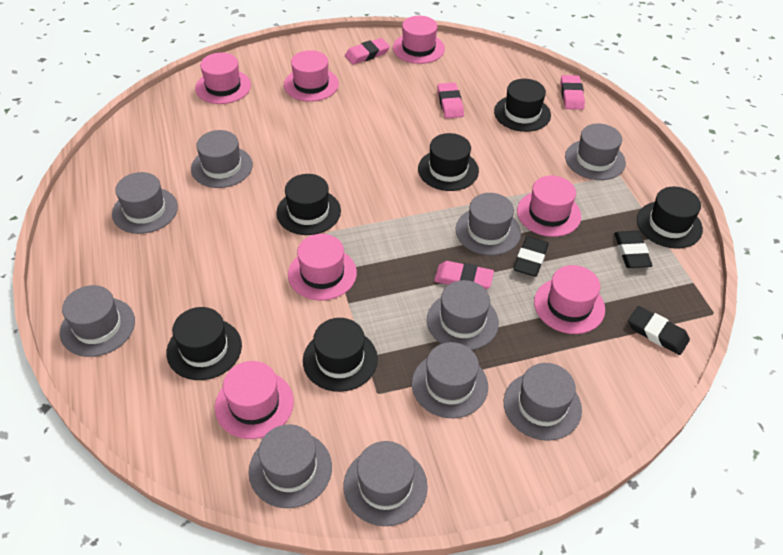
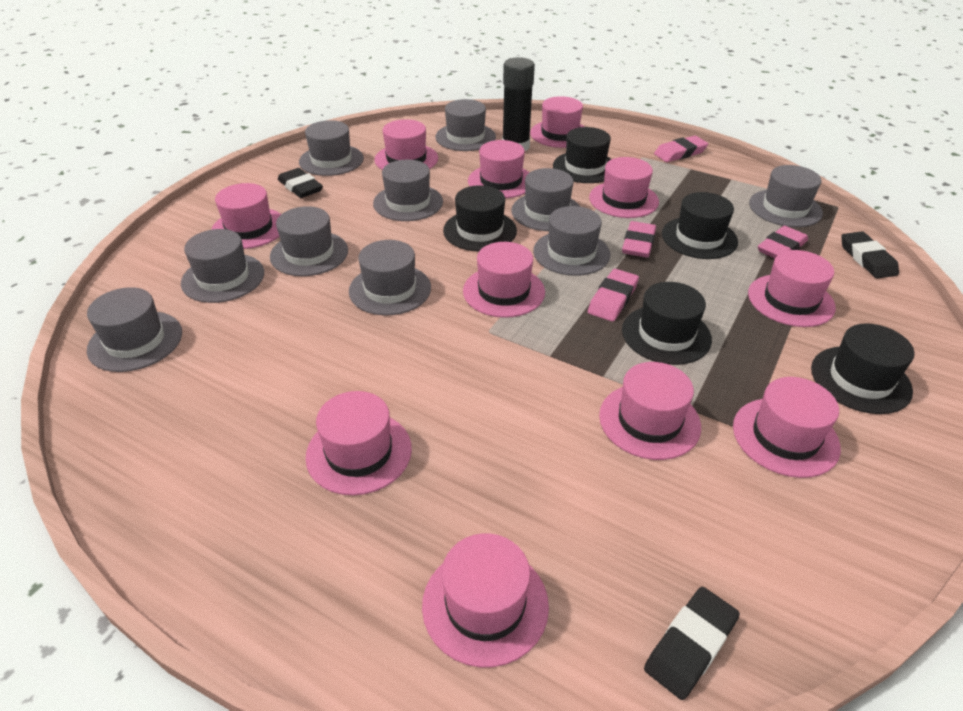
black glue stick: 0 -> 1
black hat: 6 -> 5
pink hat: 7 -> 11

